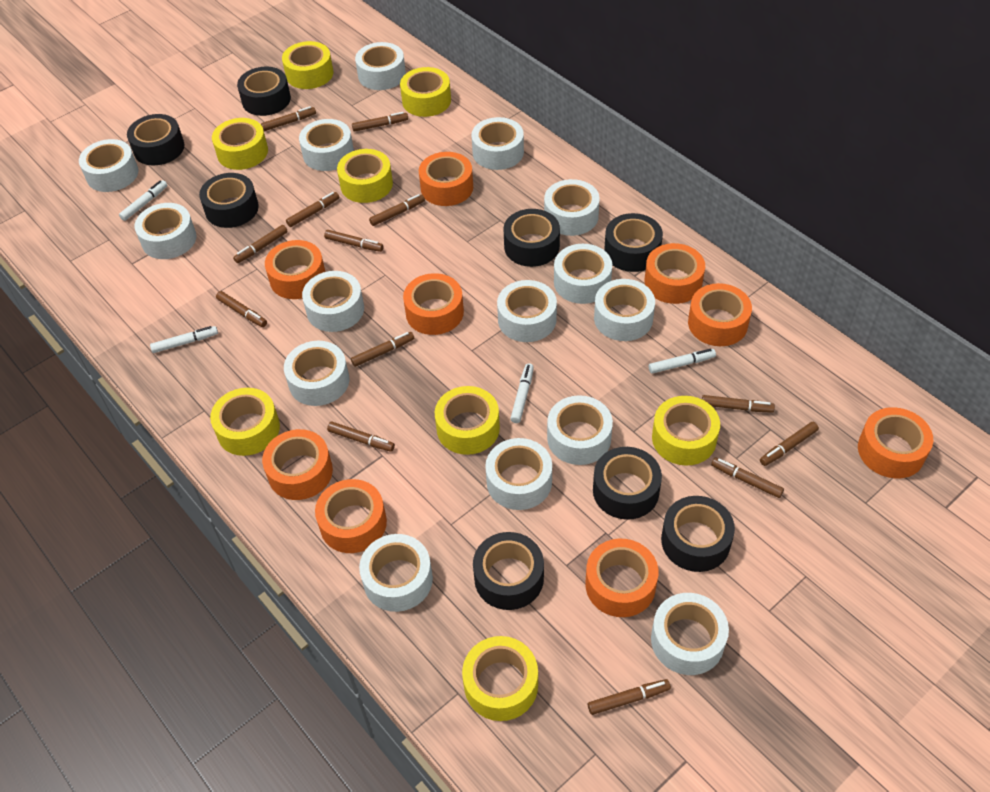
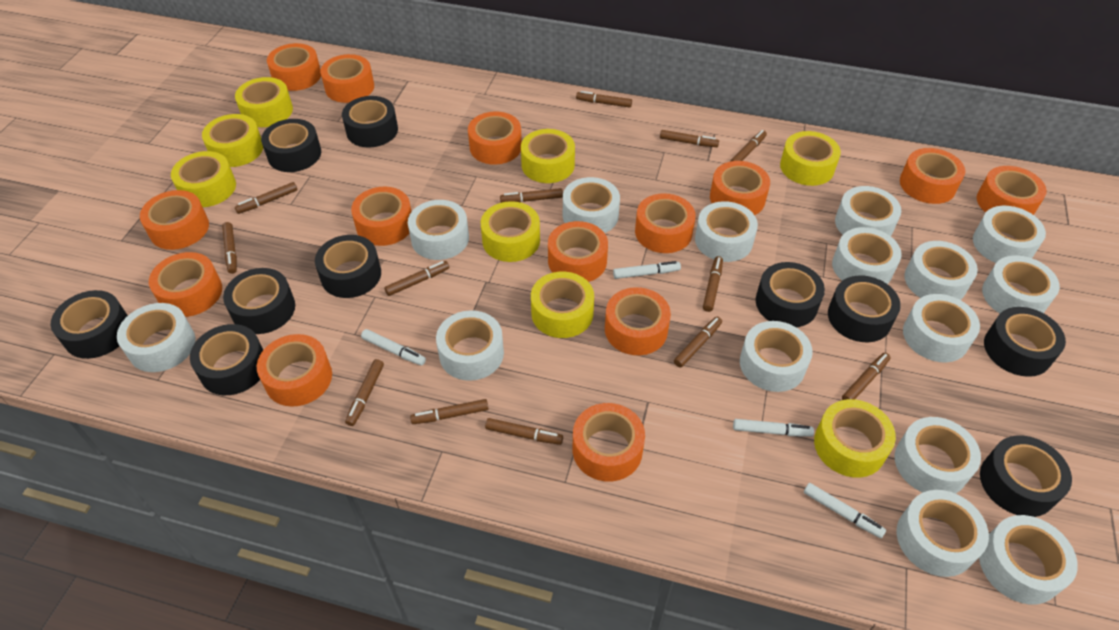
black tape: 8 -> 10
orange tape: 9 -> 14

